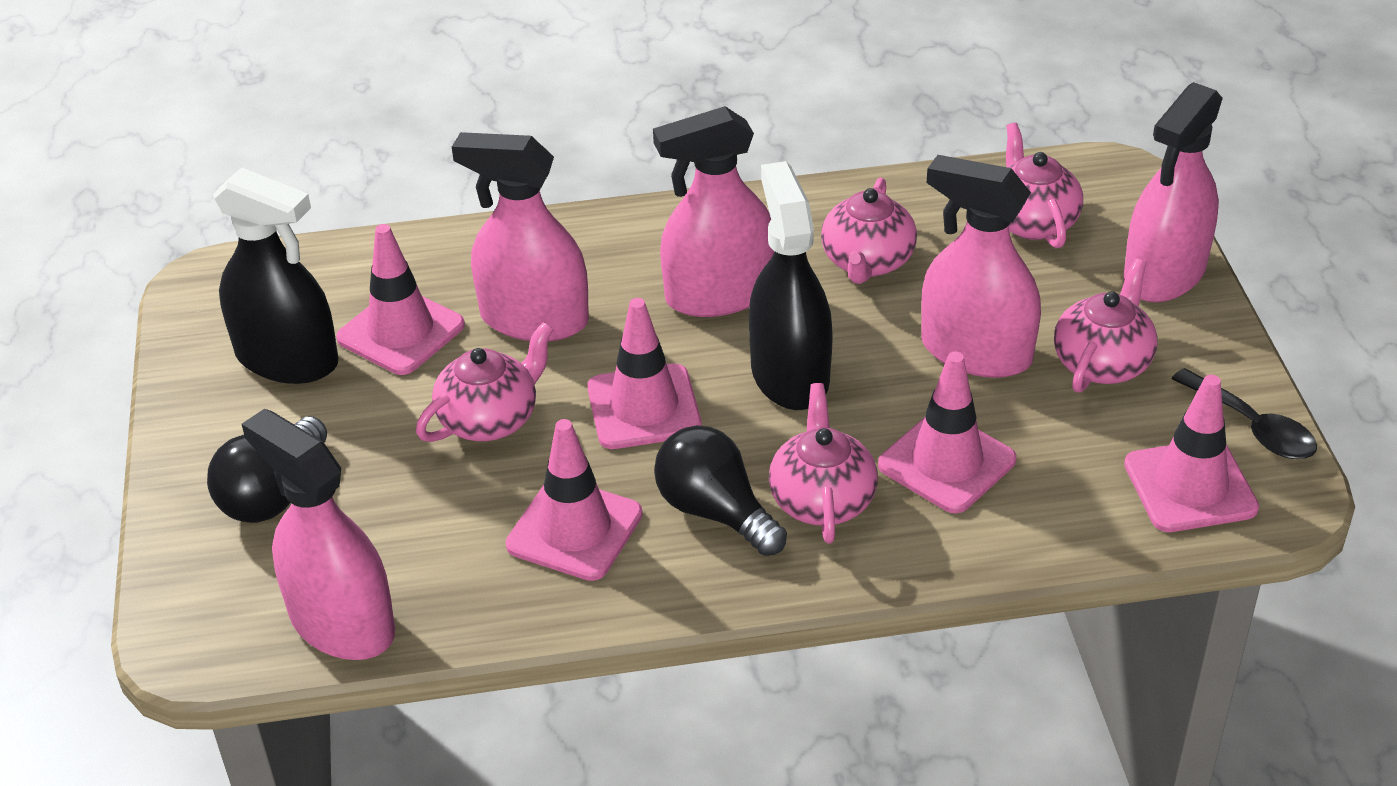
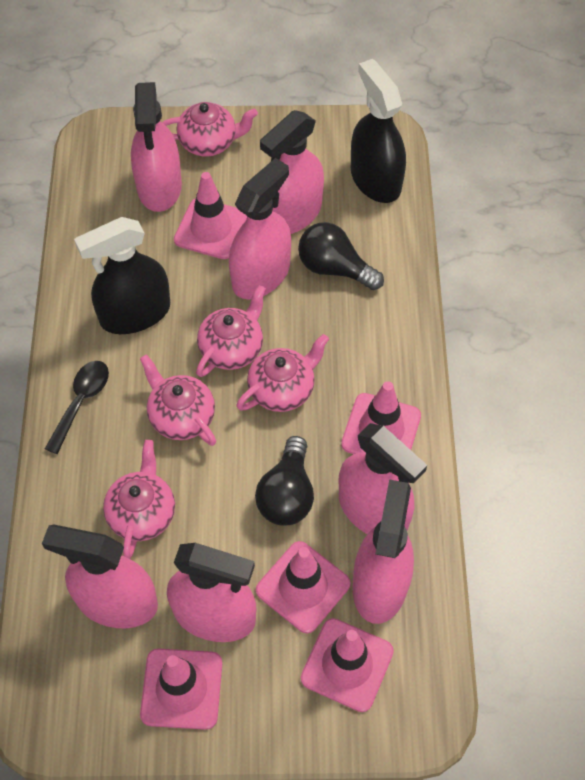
pink spray bottle: 5 -> 7

